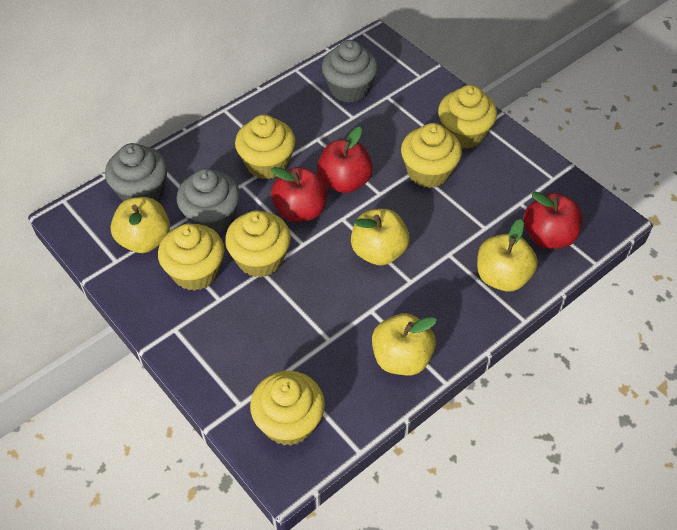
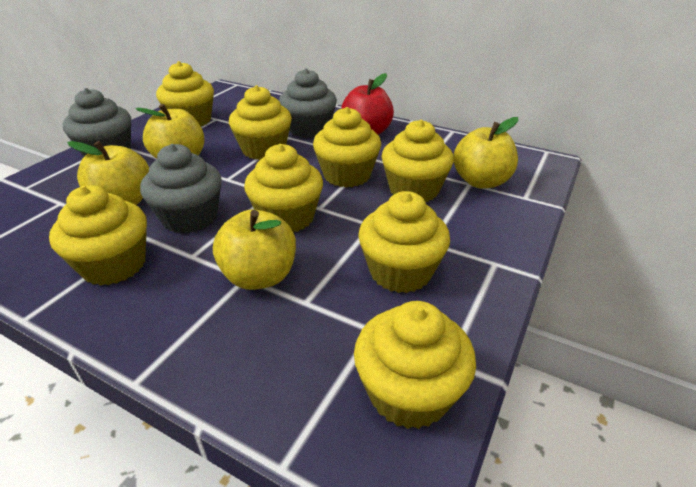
red apple: 3 -> 1
yellow cupcake: 6 -> 8

